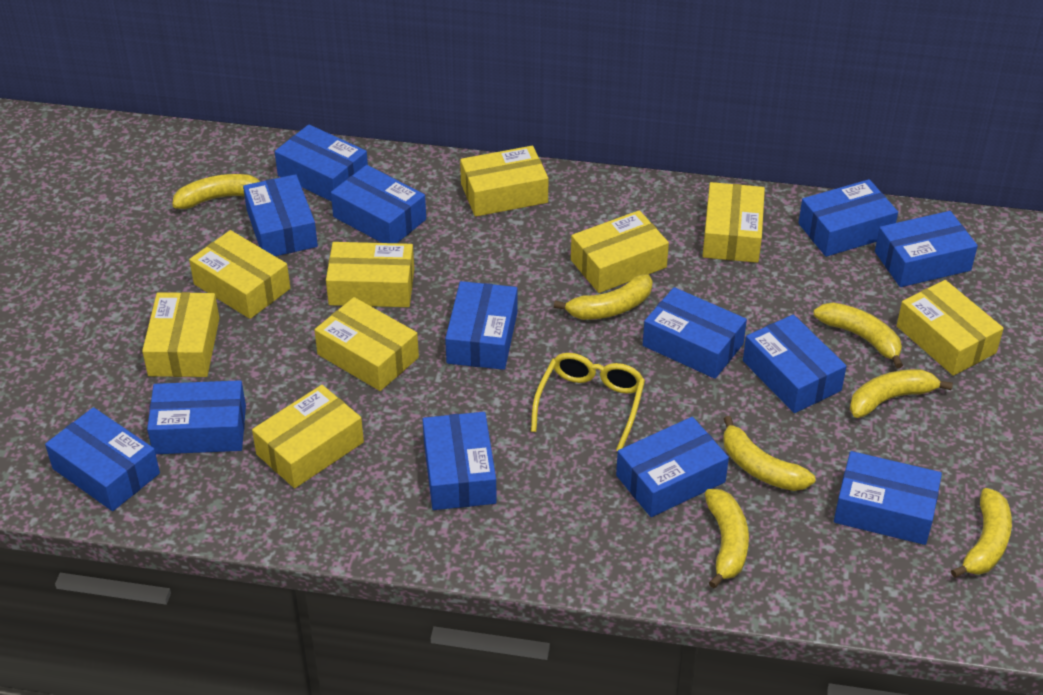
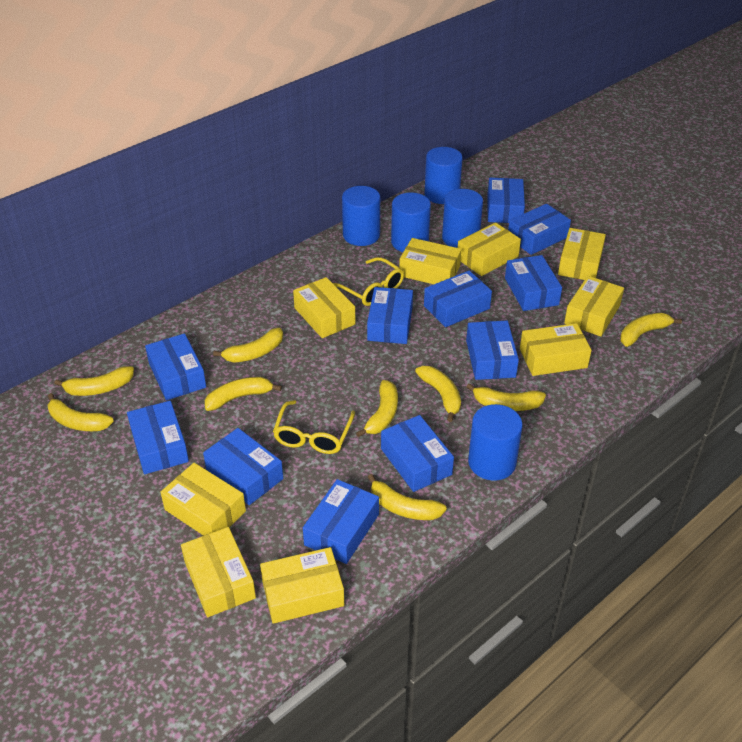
blue box: 13 -> 11
blue cylinder: 0 -> 5
yellow banana: 7 -> 9
yellow glasses: 1 -> 2

